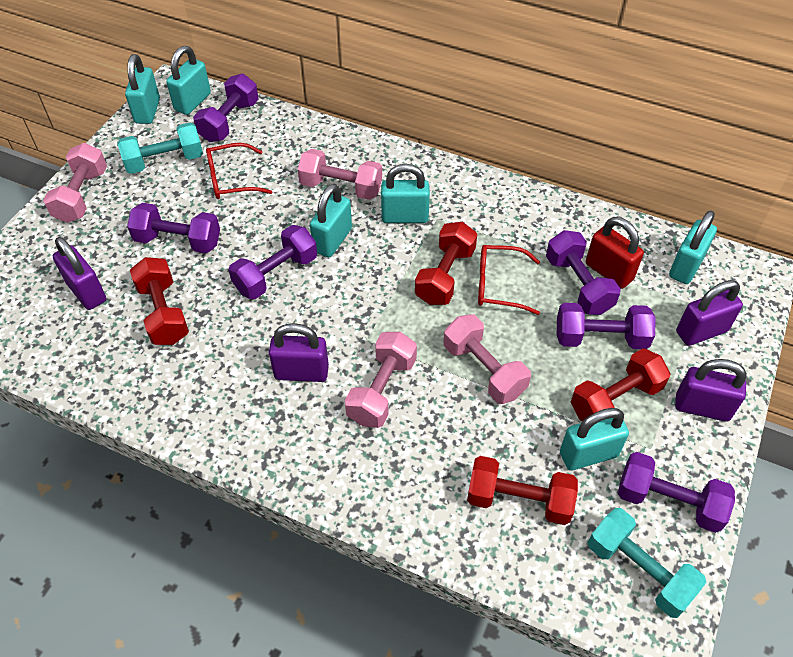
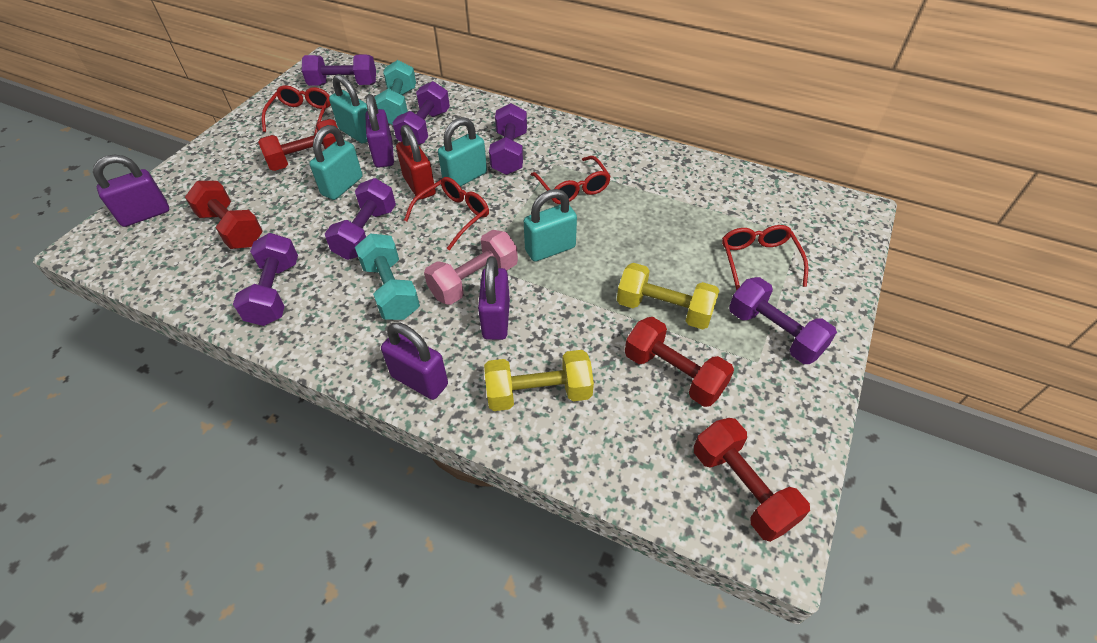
pink dumbbell: 4 -> 1
red glasses: 2 -> 4
turquoise padlock: 6 -> 4
yellow dumbbell: 0 -> 2

